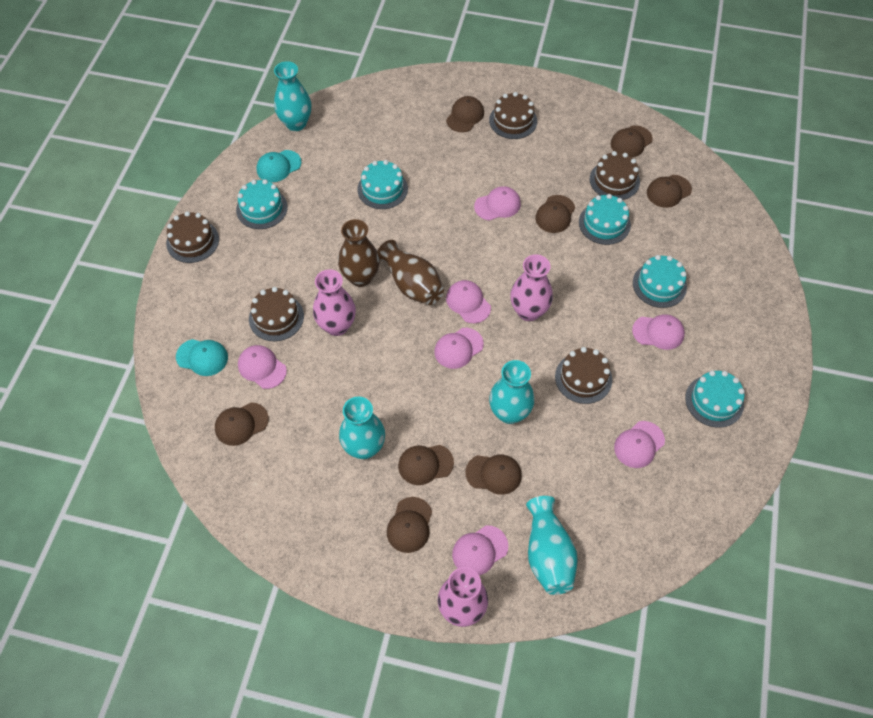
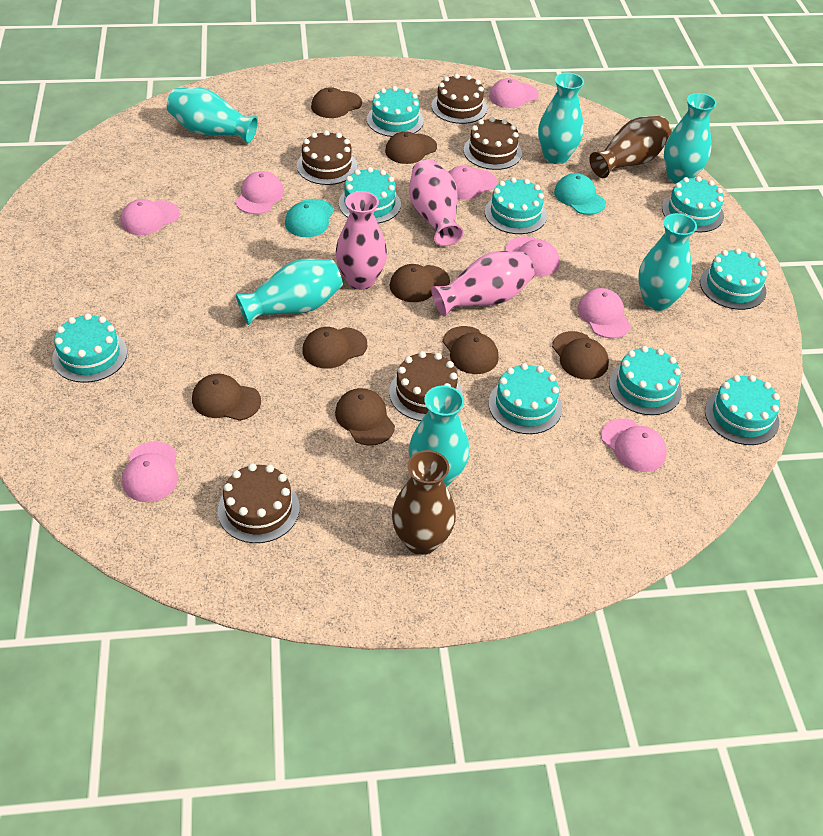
pink cap: 7 -> 8
turquoise cake: 5 -> 9
turquoise vase: 4 -> 6

